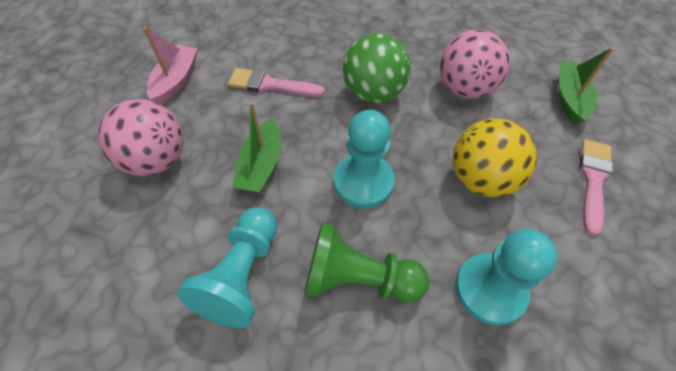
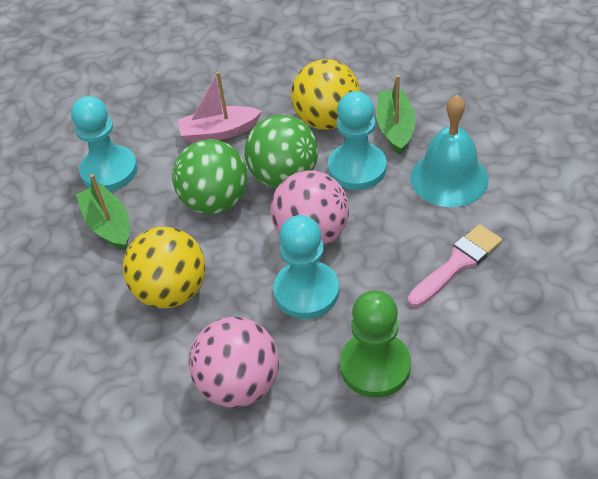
green ball: 1 -> 2
pink brush: 2 -> 1
turquoise bell: 0 -> 1
yellow ball: 1 -> 2

